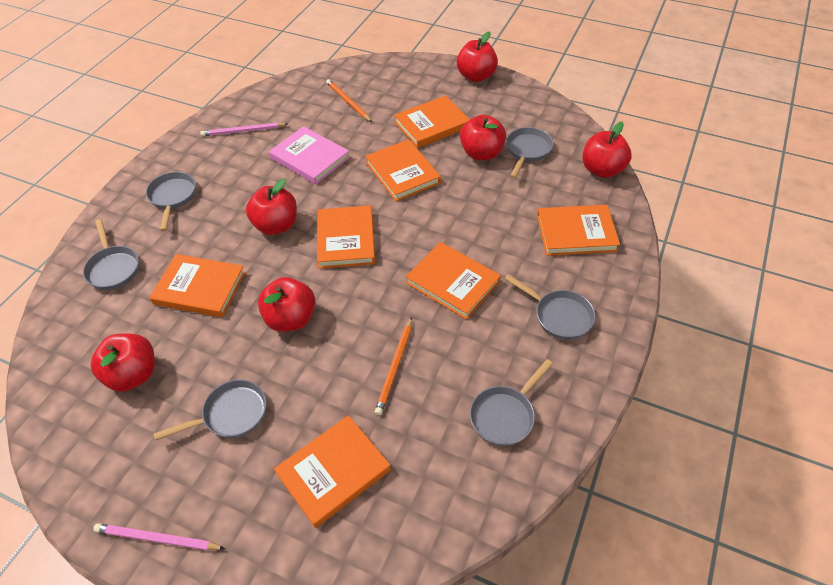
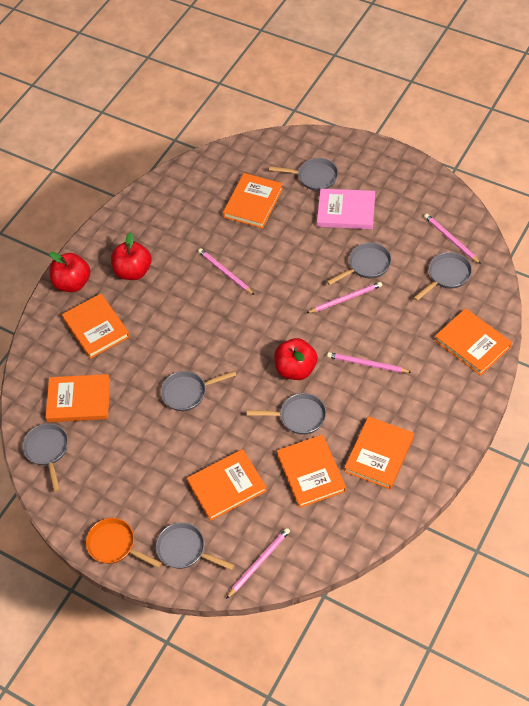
grey pan: 6 -> 7
orange pan: 0 -> 1
orange pencil: 2 -> 0
pink pencil: 2 -> 5
red apple: 6 -> 3

